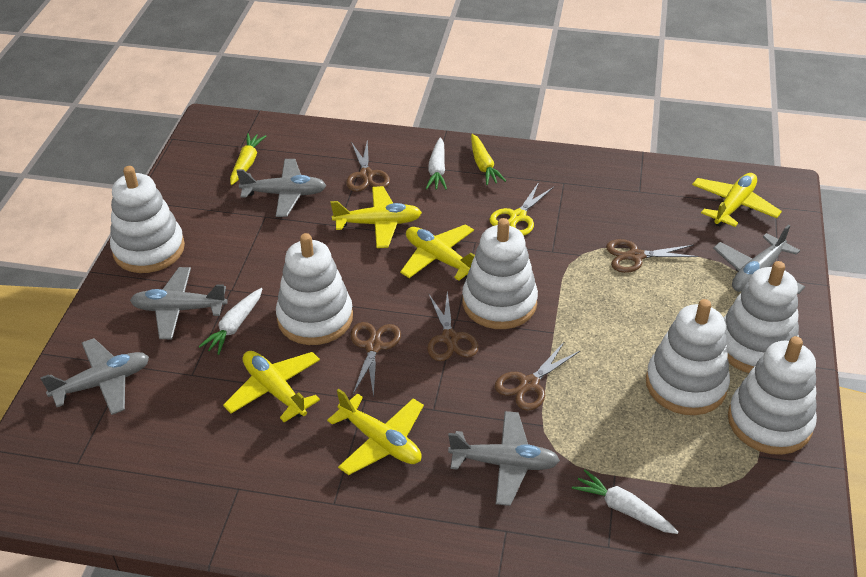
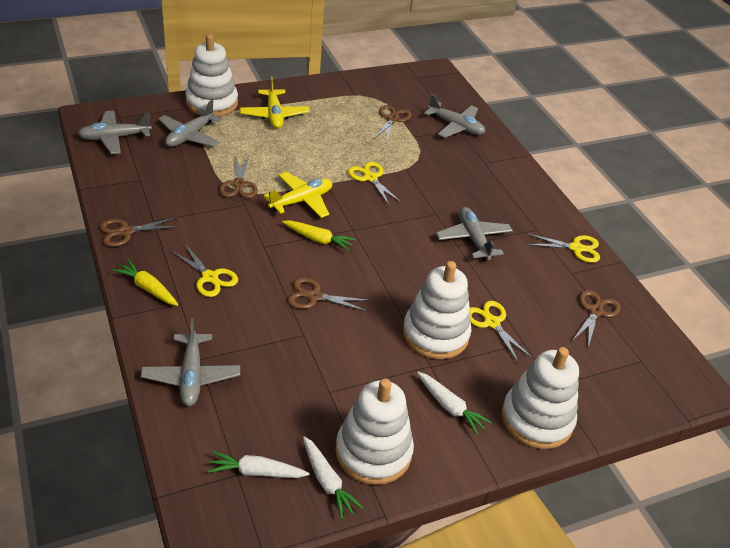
white stacking toy: 6 -> 4
yellow plane: 5 -> 2
yellow scissors: 1 -> 4

